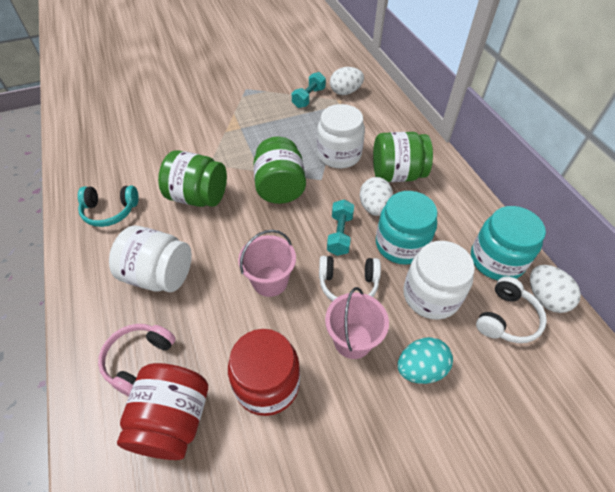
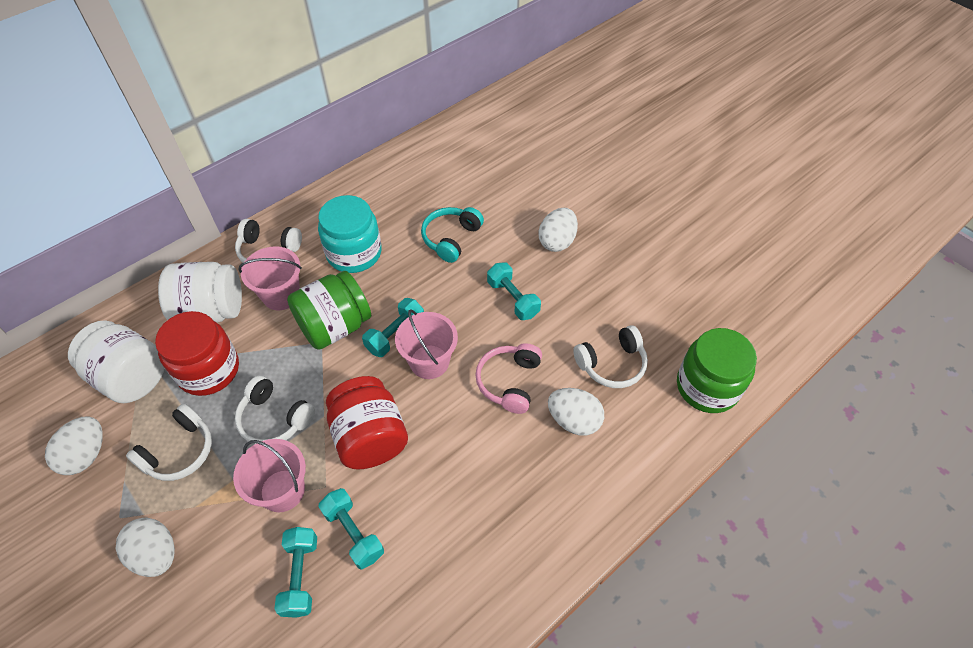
green jar: 3 -> 2
pink bucket: 2 -> 3
turquoise dumbbell: 2 -> 4
turquoise egg: 1 -> 0
turquoise jar: 2 -> 1
white egg: 3 -> 4
white headphones: 2 -> 4
white jar: 3 -> 2

